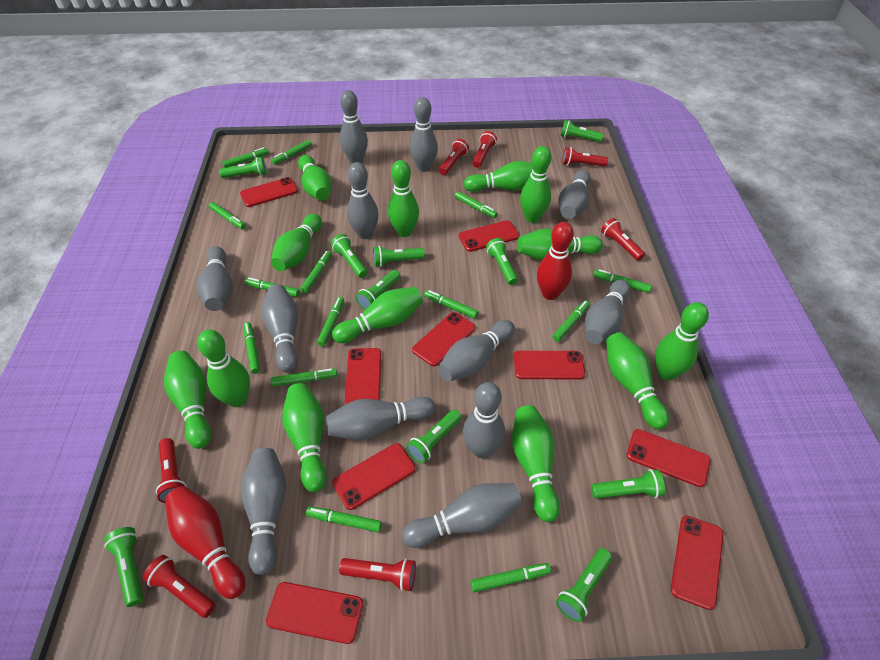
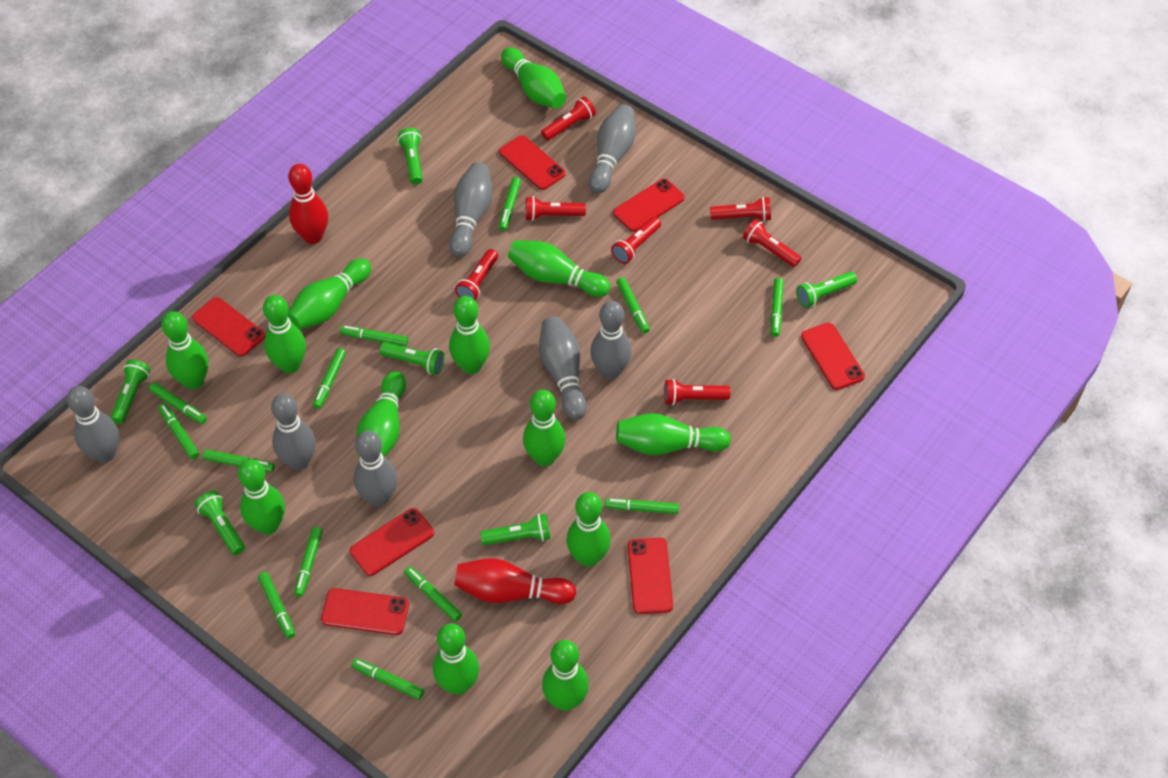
green flashlight: 10 -> 6
green marker: 14 -> 13
grey bowling pin: 12 -> 7
red phone: 9 -> 7

